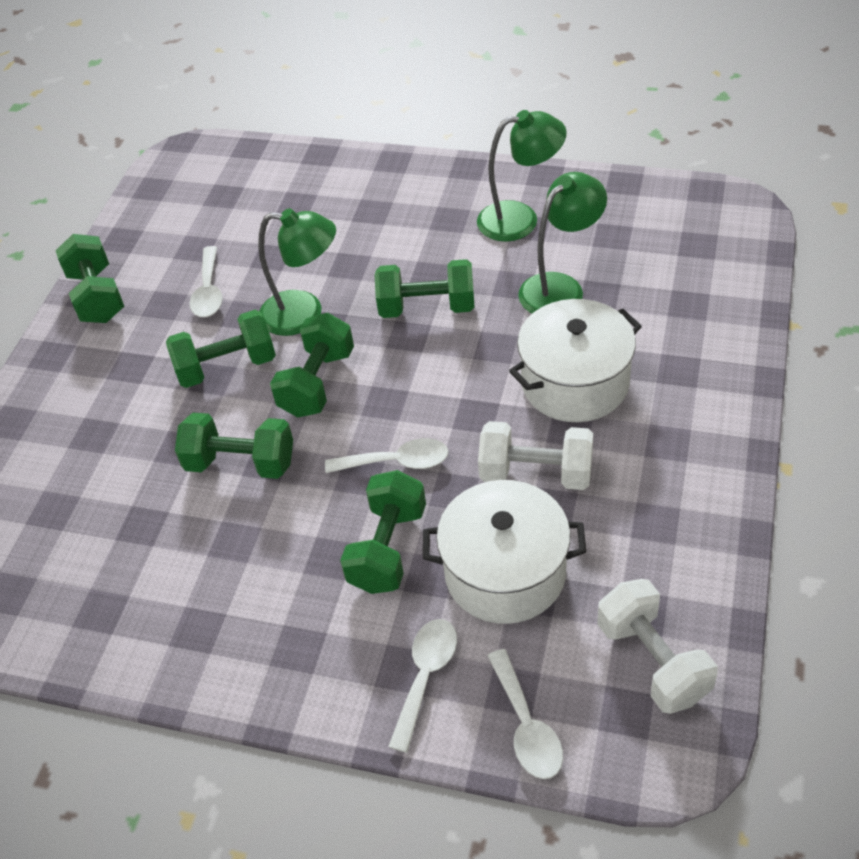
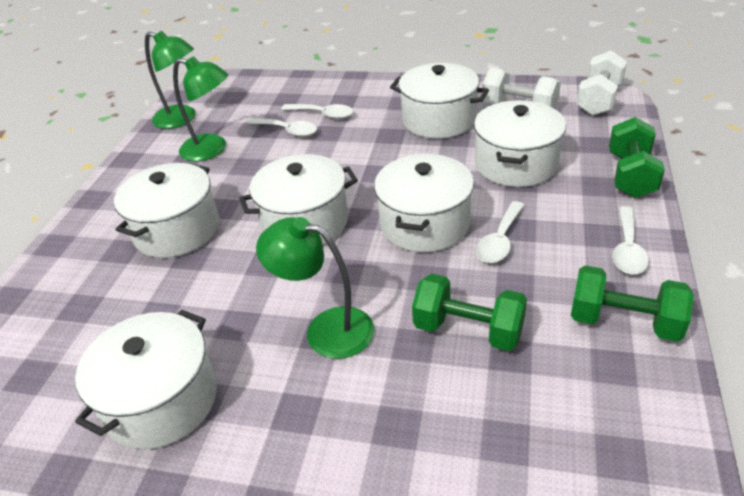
green dumbbell: 6 -> 3
white pot: 2 -> 6

